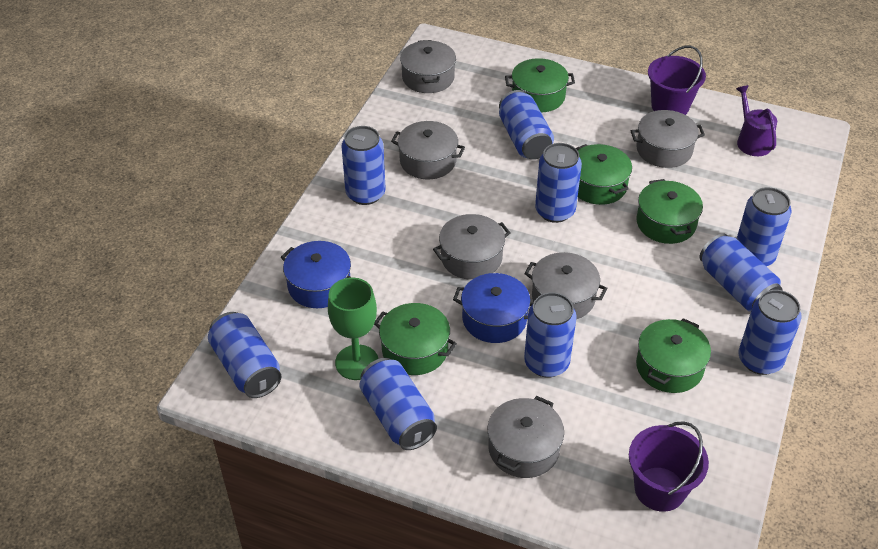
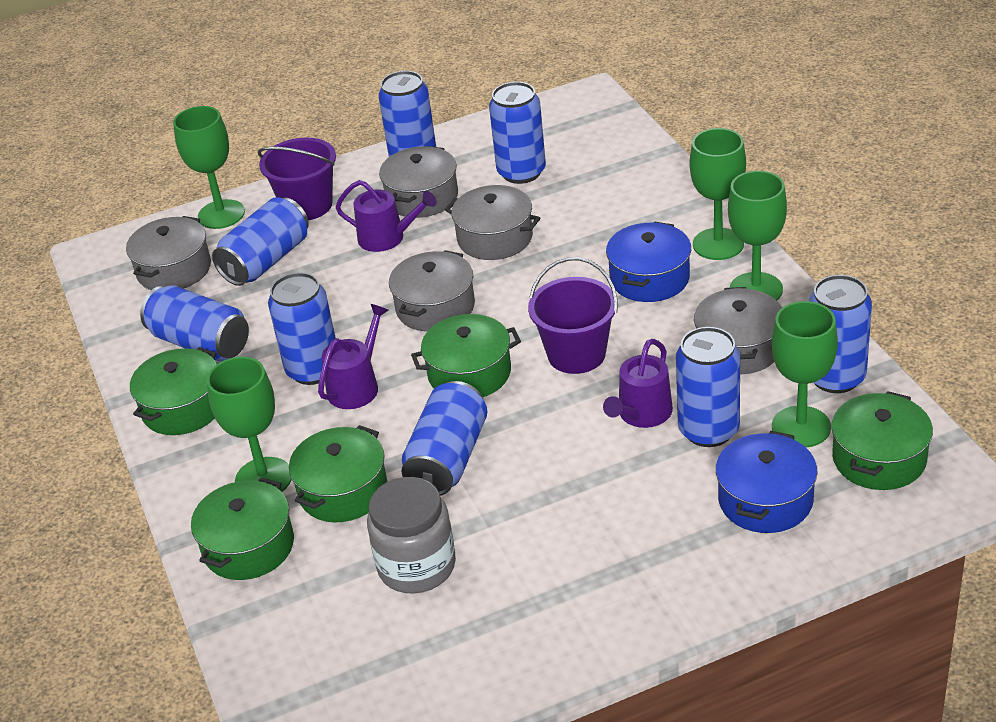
blue can: 9 -> 8
green goblet: 1 -> 5
grey jar: 0 -> 1
grey pot: 6 -> 5
purple watering can: 1 -> 3

